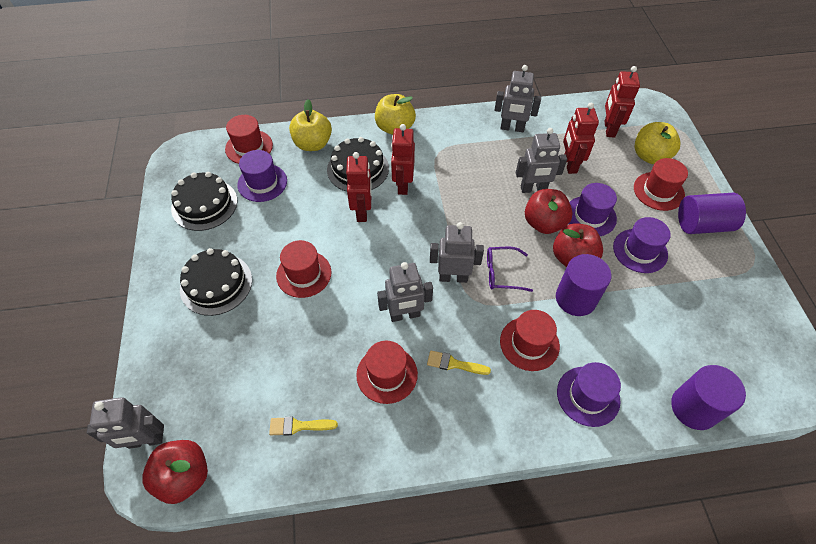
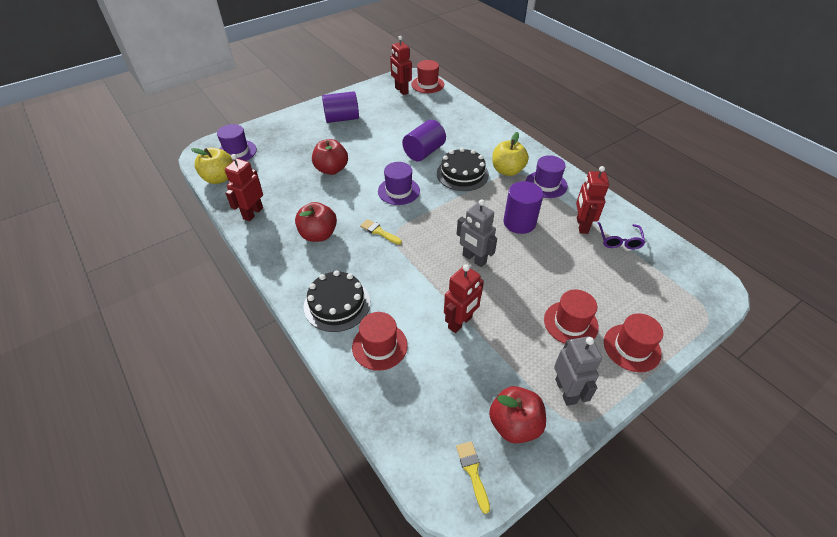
black cake: 3 -> 2
grey robot: 5 -> 2
purple hat: 4 -> 3
red hat: 5 -> 4
yellow apple: 3 -> 2

